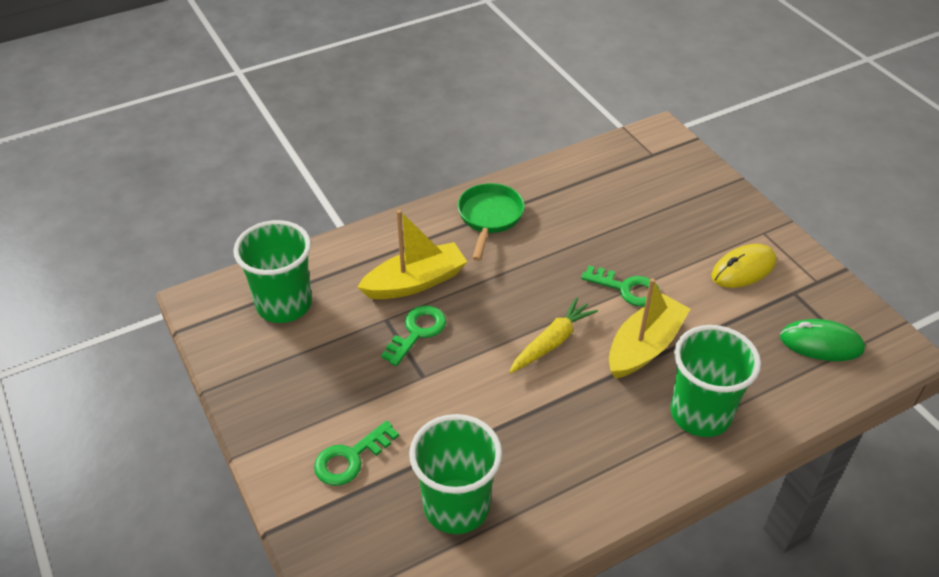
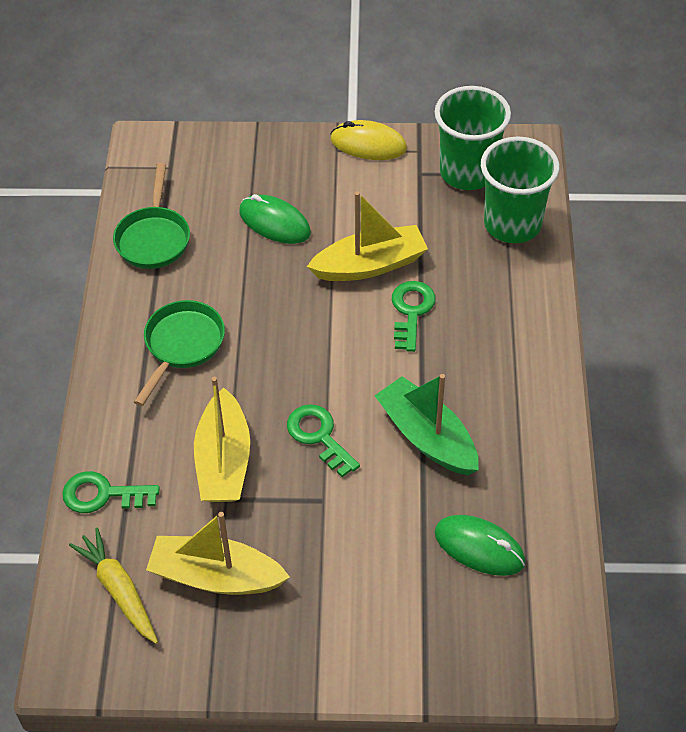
green boat: 0 -> 1
green cup: 3 -> 2
green mouse: 1 -> 2
green pan: 1 -> 2
yellow boat: 2 -> 3

